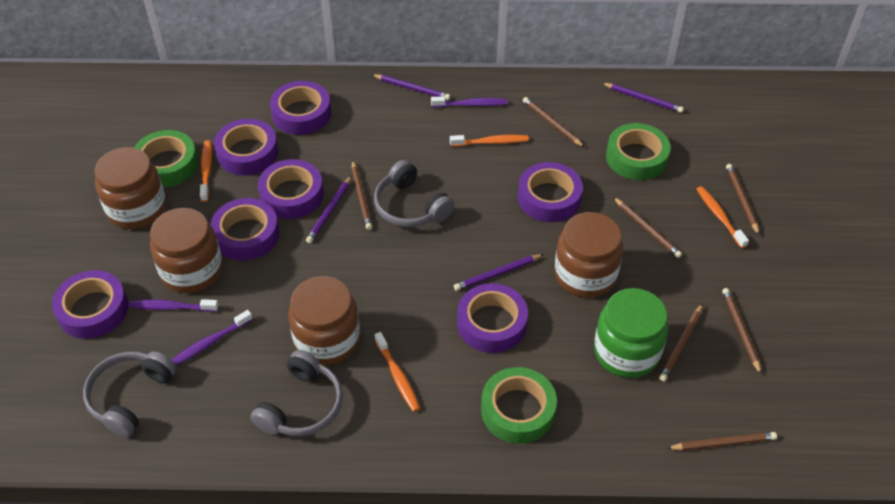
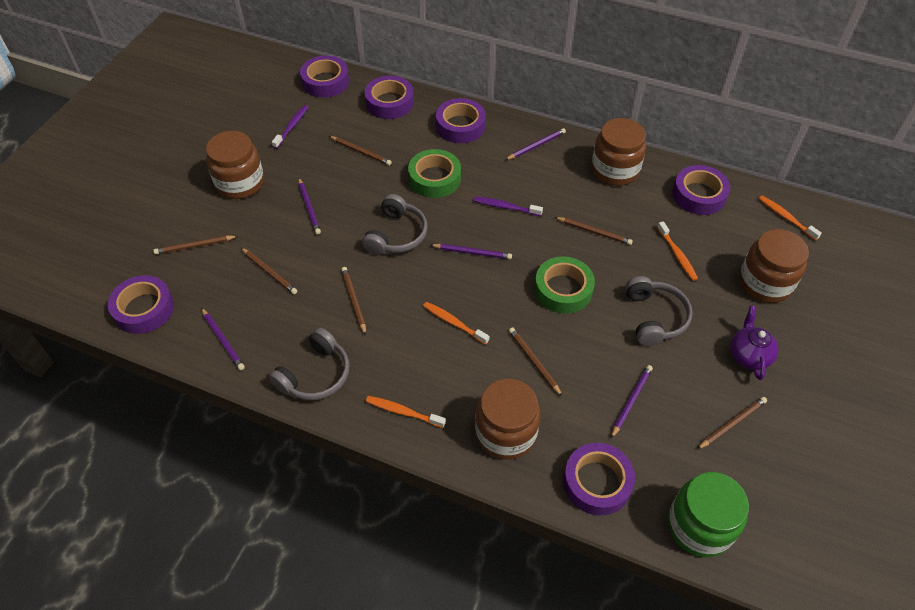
green tape: 3 -> 2
purple pencil: 4 -> 5
purple tape: 7 -> 6
purple teapot: 0 -> 1
purple toothbrush: 3 -> 2

